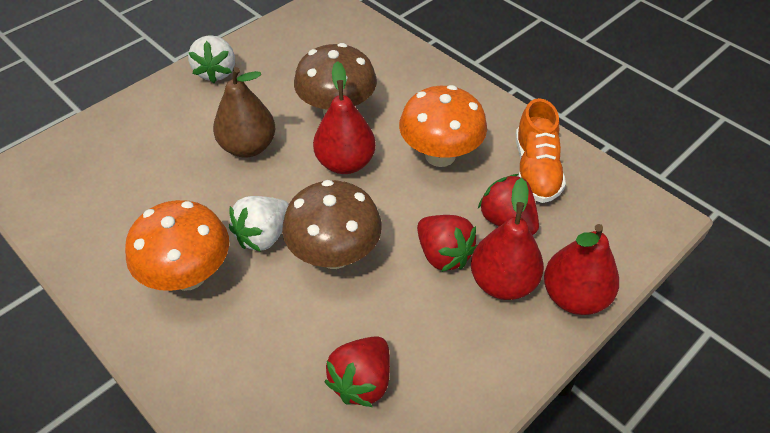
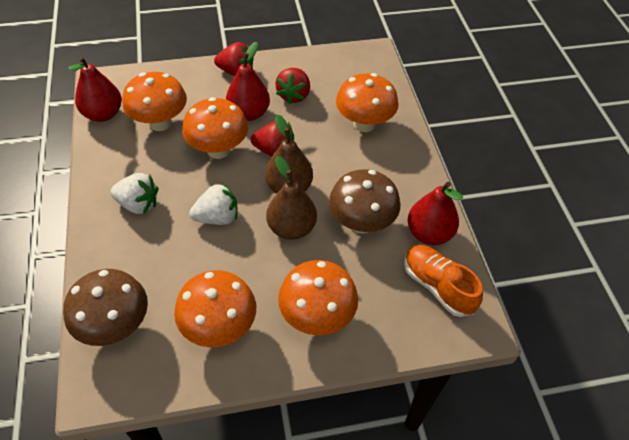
brown pear: 1 -> 2
orange mushroom: 2 -> 5

